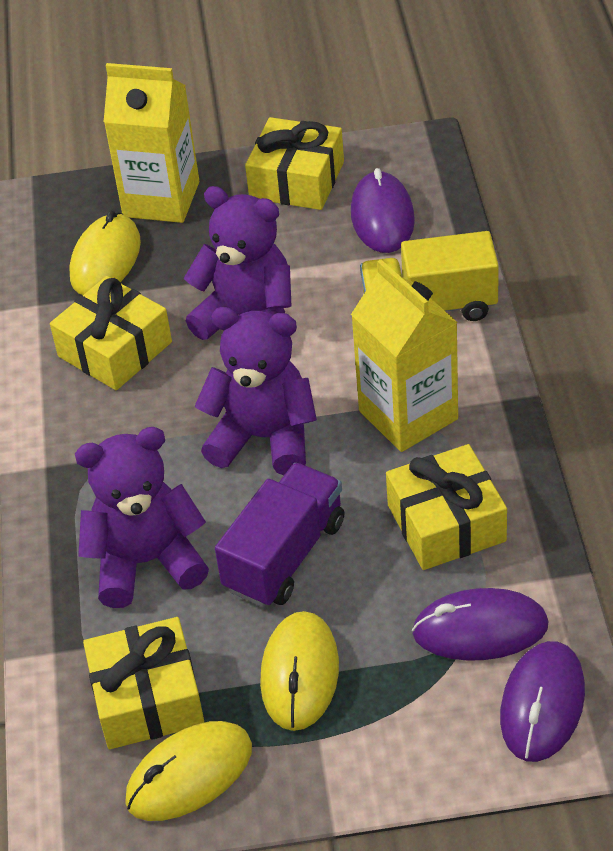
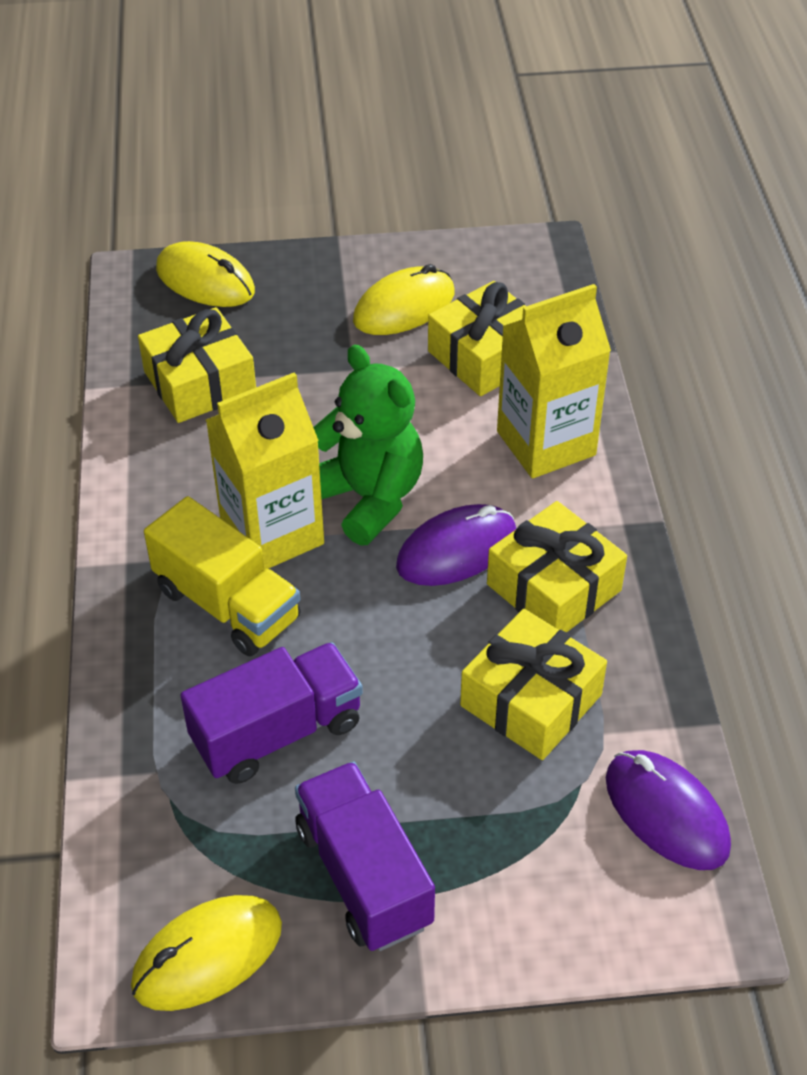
green teddy bear: 0 -> 1
purple mouse: 3 -> 2
purple teddy bear: 3 -> 0
purple truck: 1 -> 2

